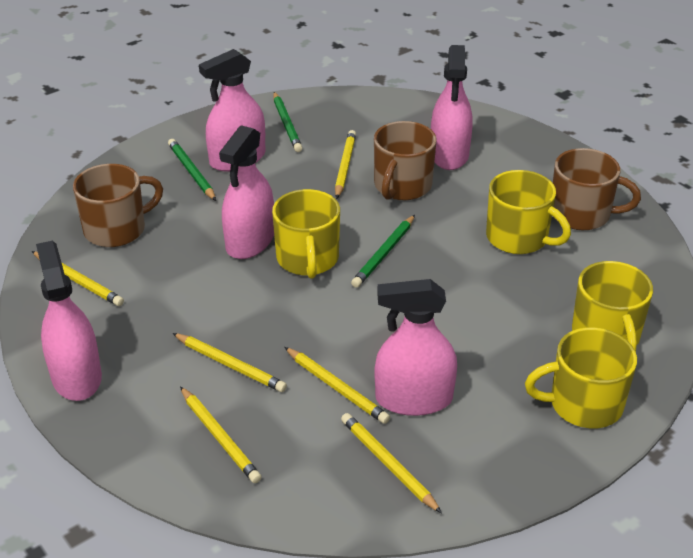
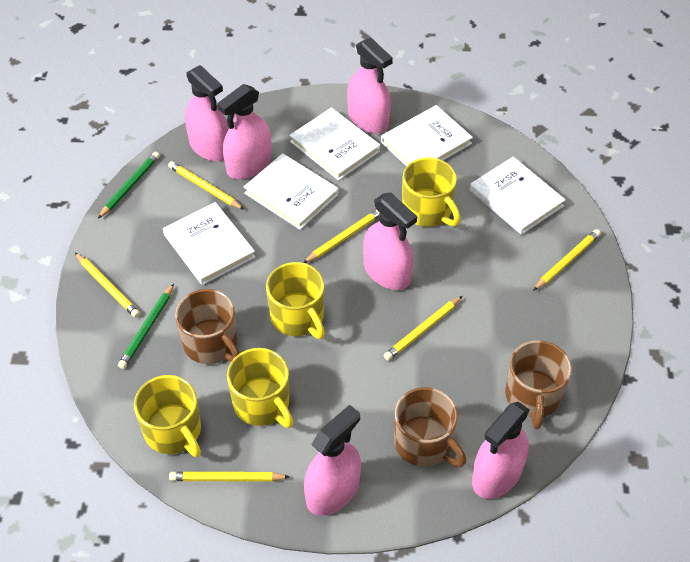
green pencil: 3 -> 2
pink spray bottle: 5 -> 6
white book: 0 -> 5

